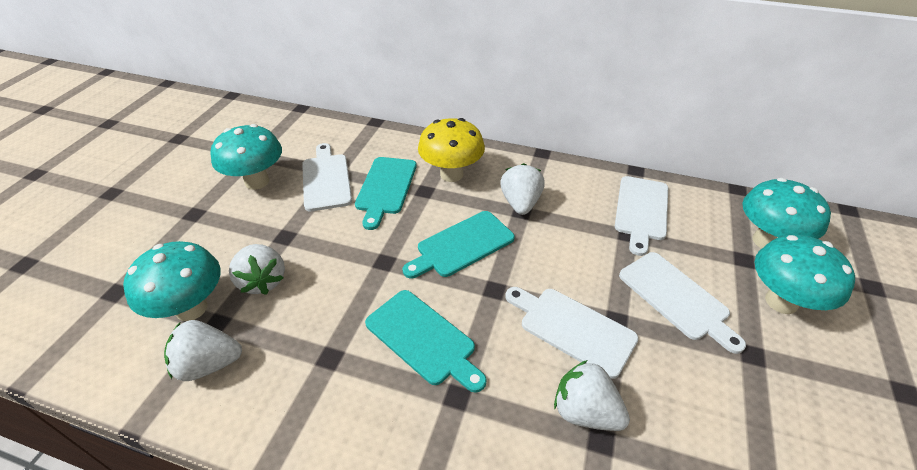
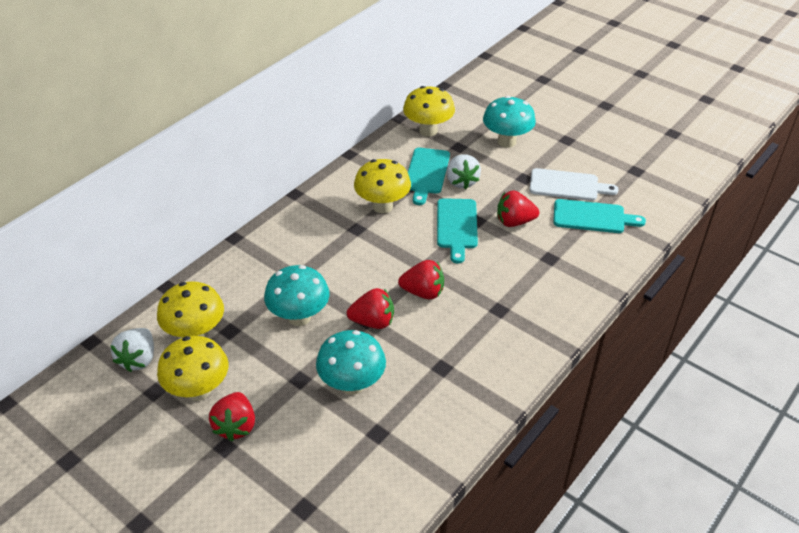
red strawberry: 0 -> 4
turquoise mushroom: 4 -> 3
white cutting board: 4 -> 1
white strawberry: 4 -> 2
yellow mushroom: 1 -> 4

